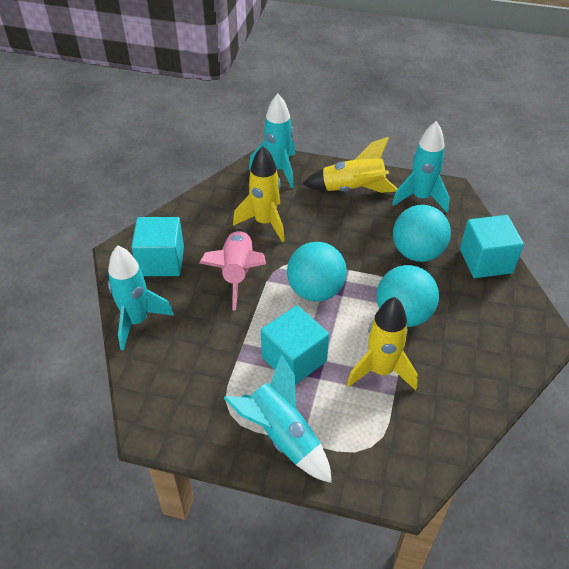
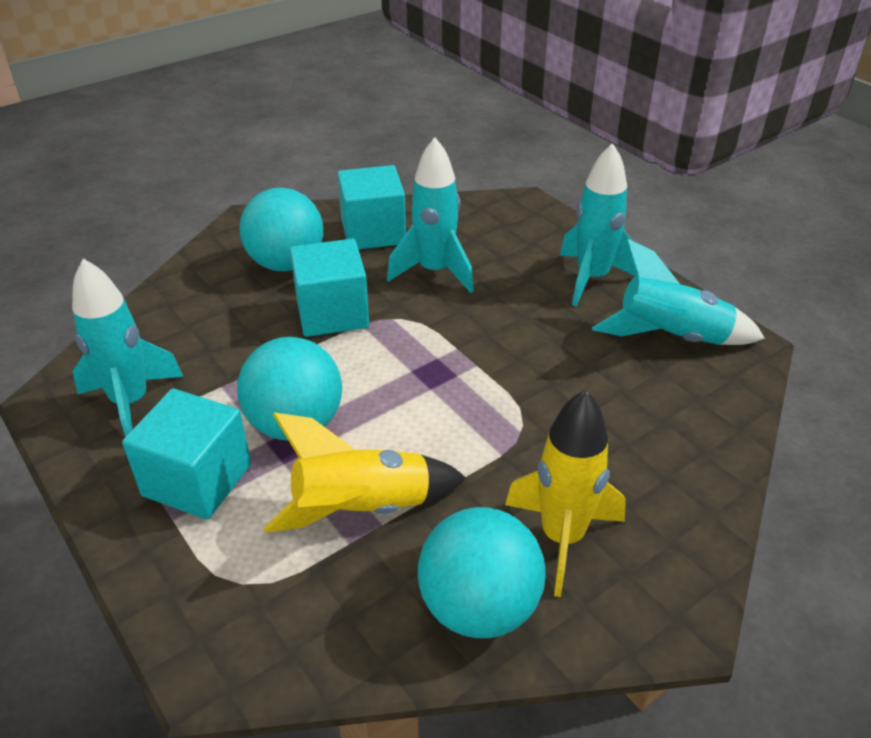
pink rocket: 1 -> 0
yellow rocket: 3 -> 2

